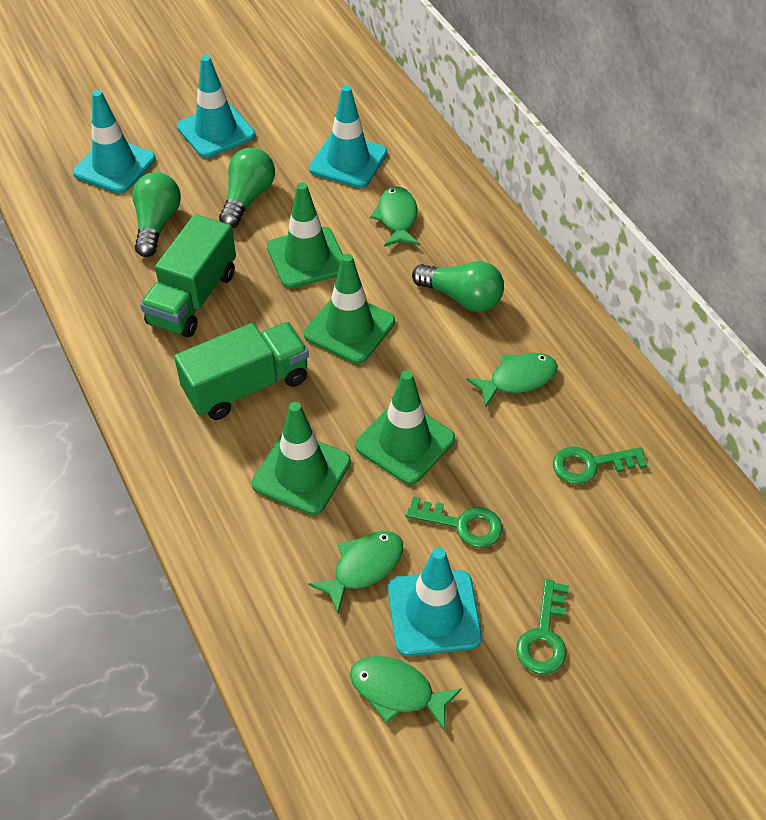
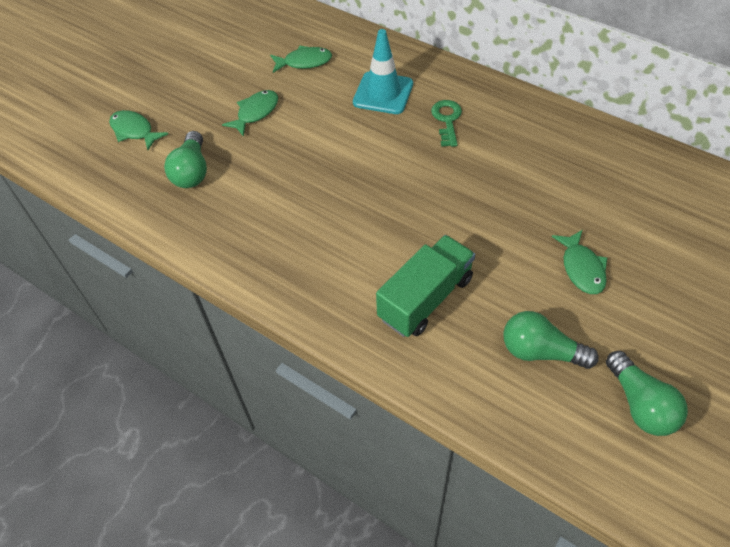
green key: 3 -> 1
green traffic cone: 4 -> 0
green truck: 2 -> 1
turquoise traffic cone: 4 -> 1

